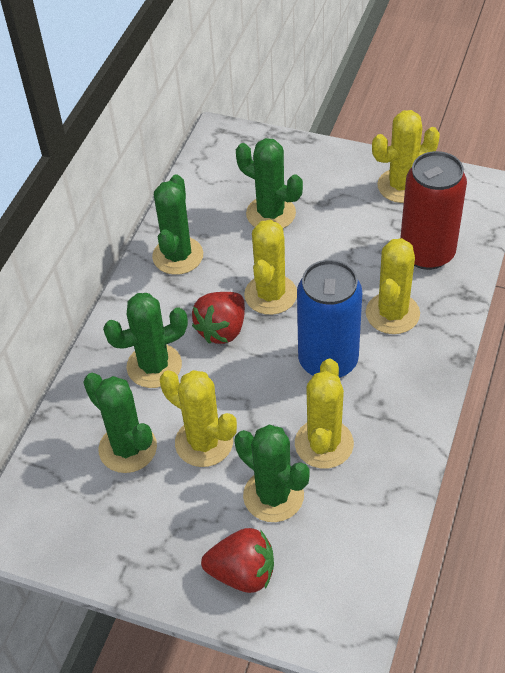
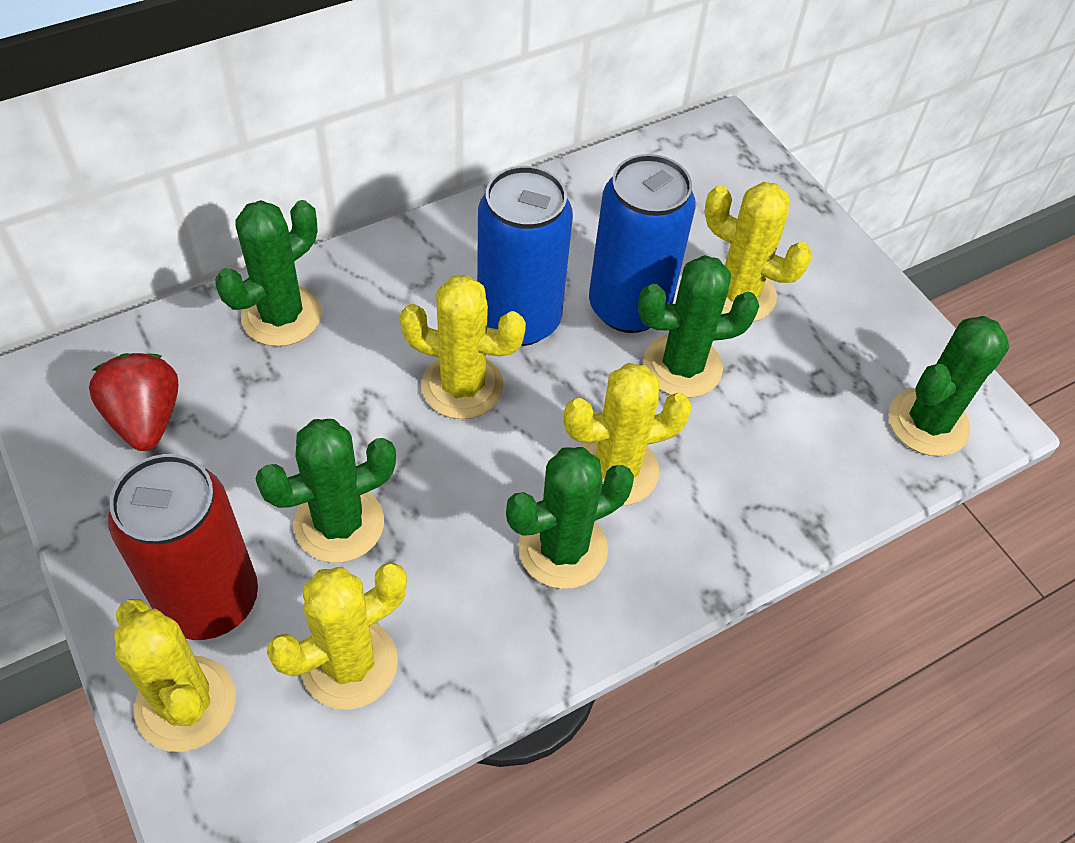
blue can: 1 -> 2
red strawberry: 2 -> 1

